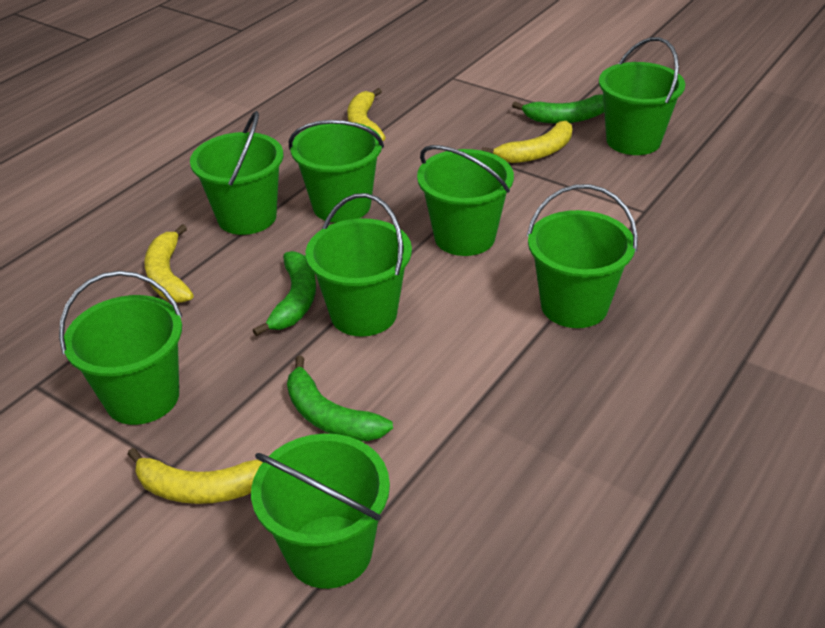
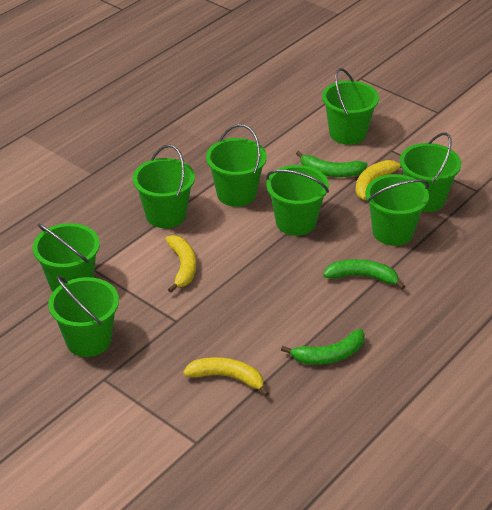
yellow banana: 4 -> 3

